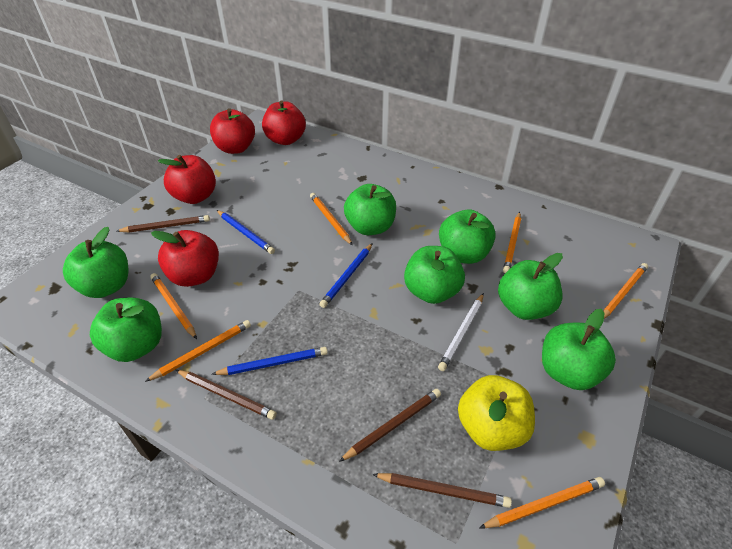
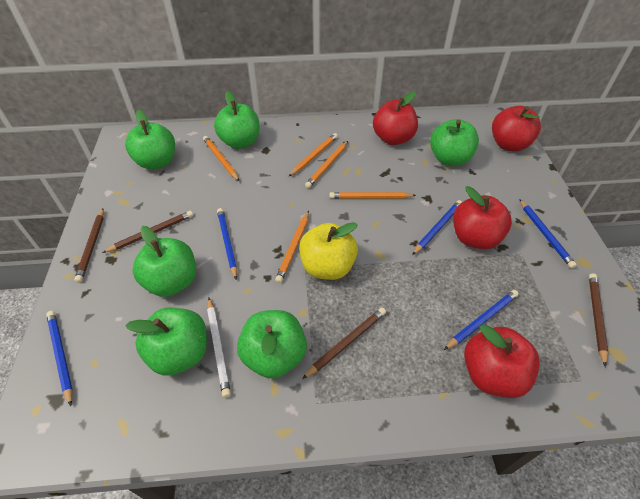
blue pencil: 3 -> 5
green apple: 7 -> 6
orange pencil: 6 -> 5

